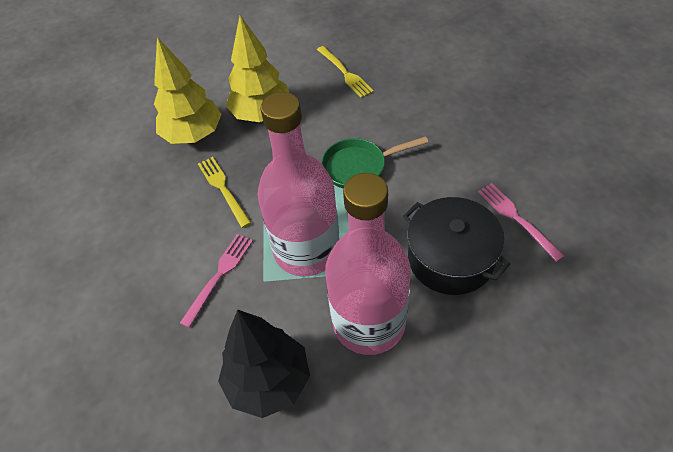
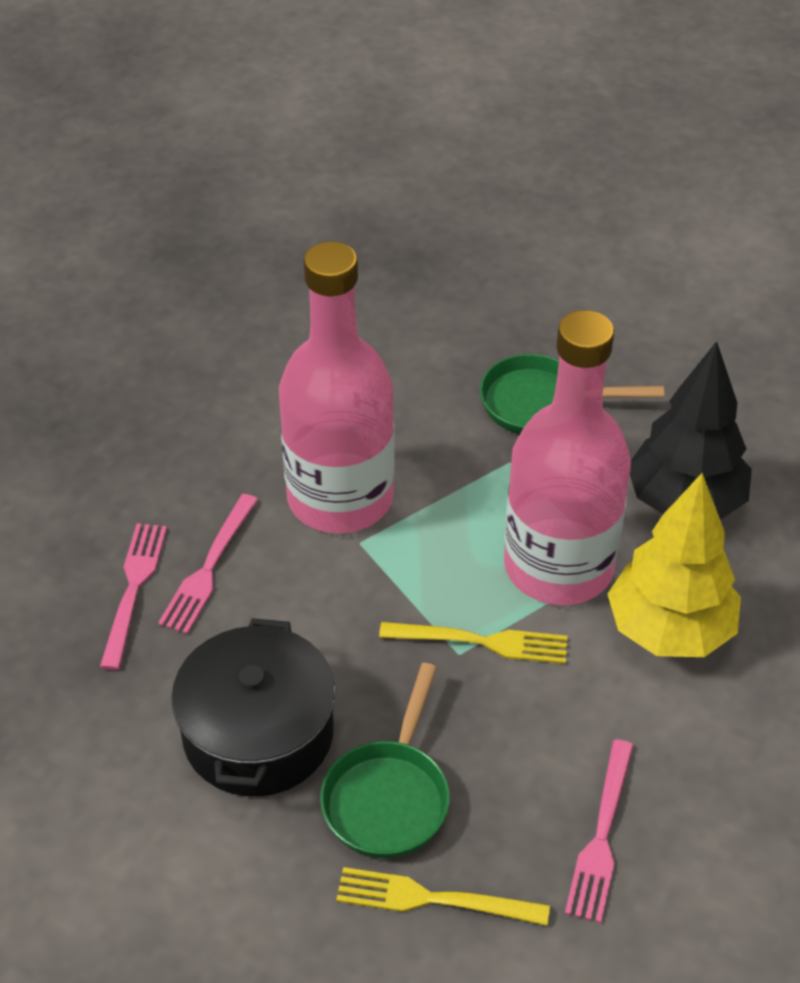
green pan: 1 -> 2
pink fork: 2 -> 3
yellow tree: 2 -> 1

